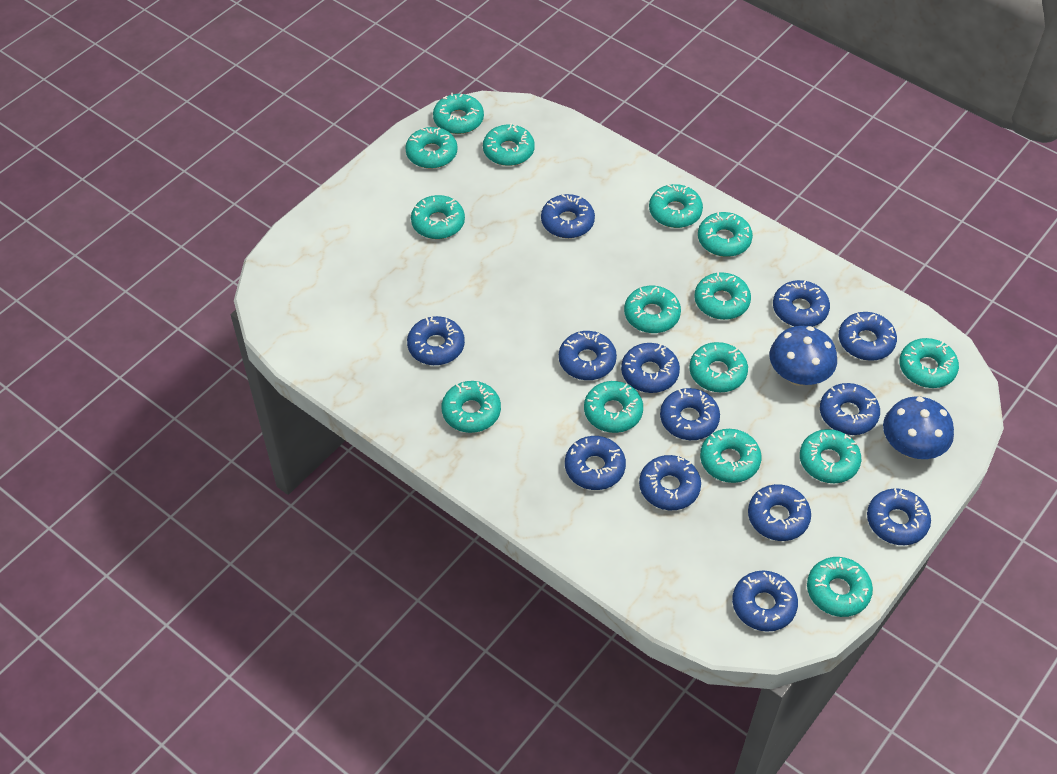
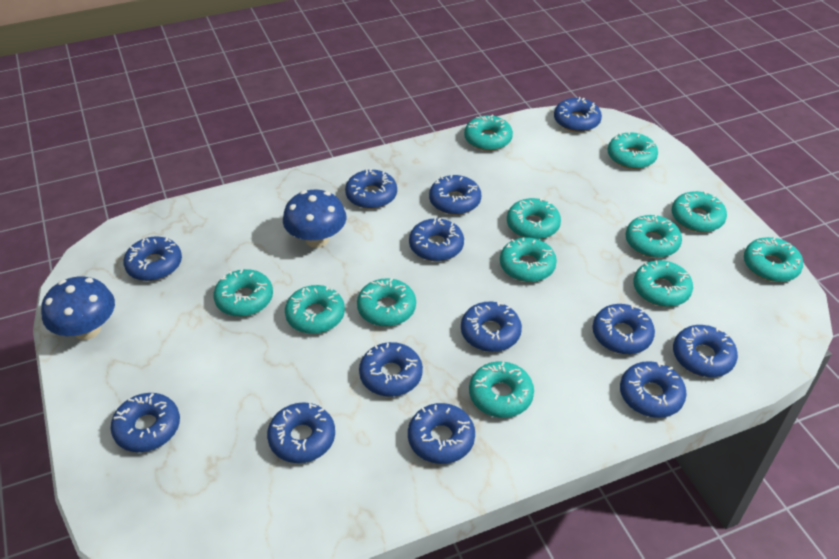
turquoise donut: 15 -> 12

